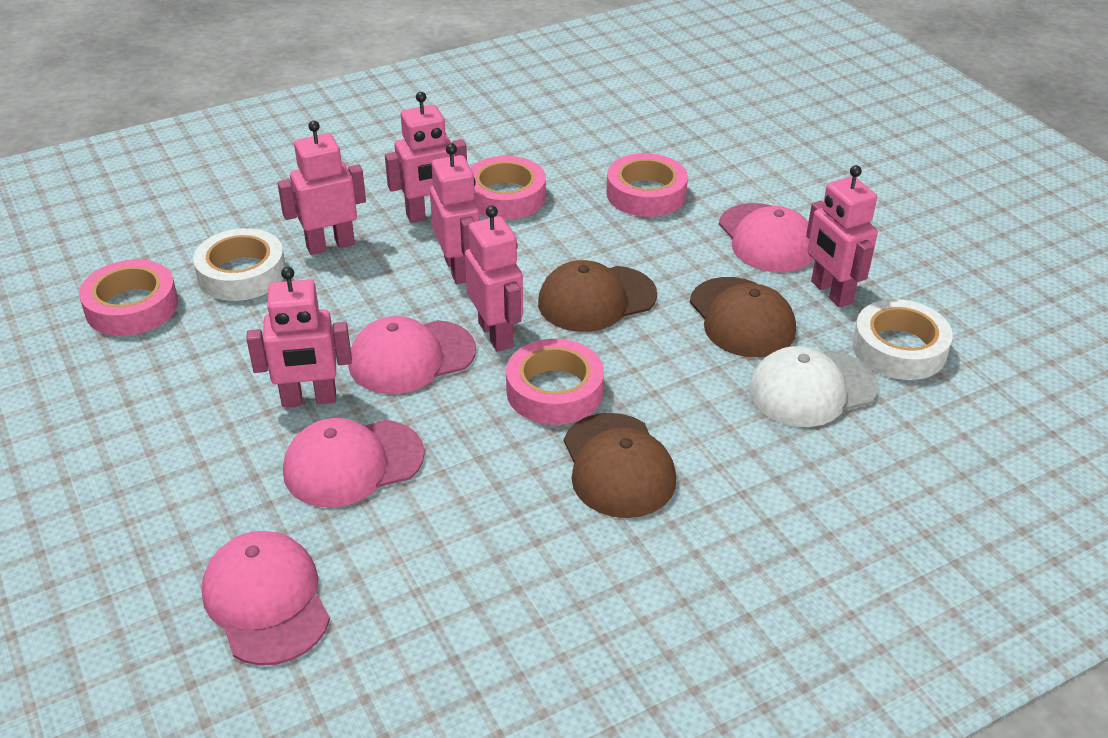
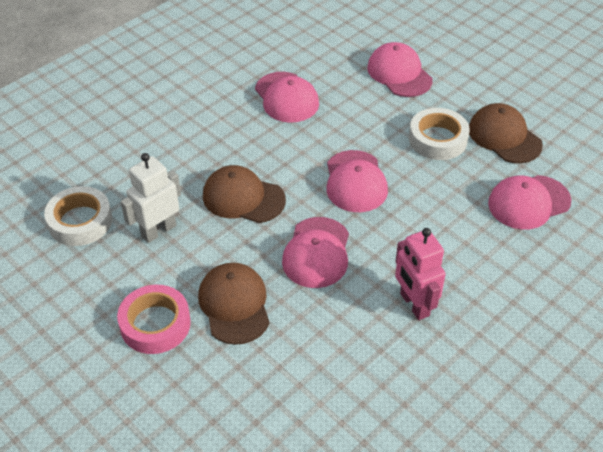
pink cap: 4 -> 5
pink robot: 6 -> 1
pink tape: 4 -> 1
white cap: 1 -> 0
white robot: 0 -> 1

